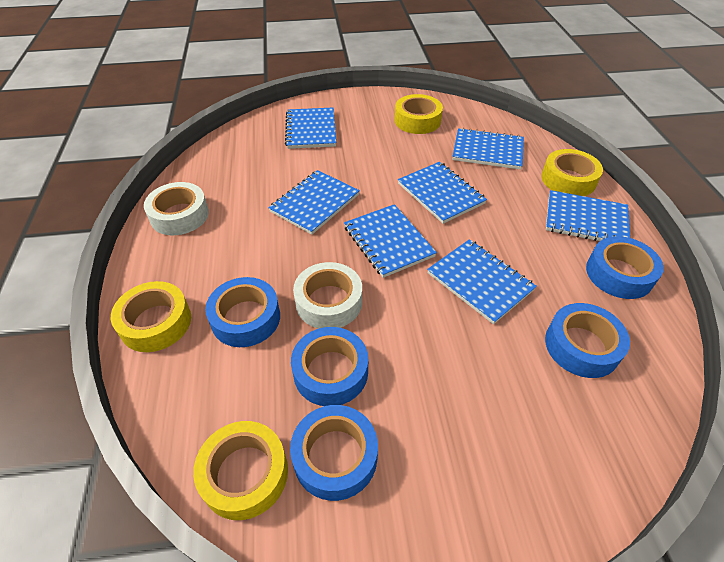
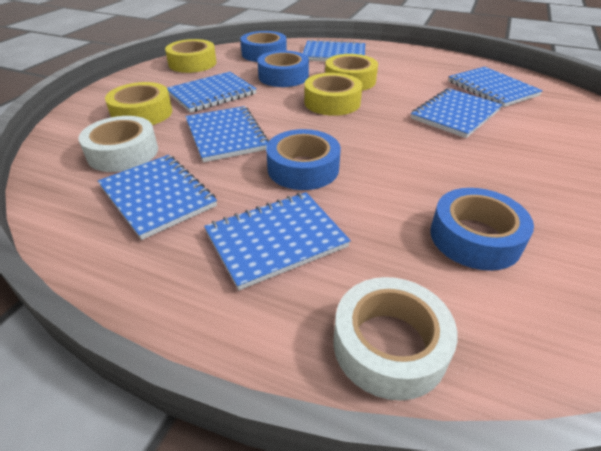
blue tape: 5 -> 4

